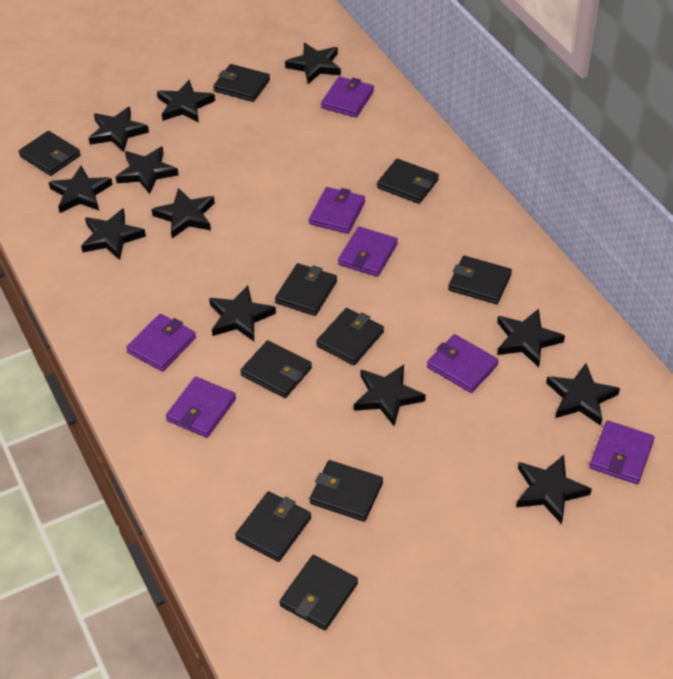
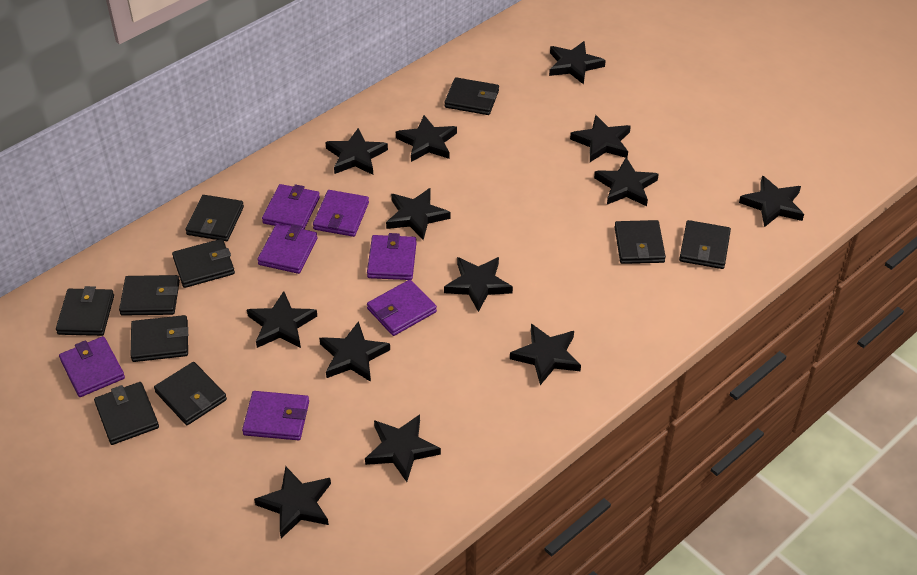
black star: 12 -> 13

